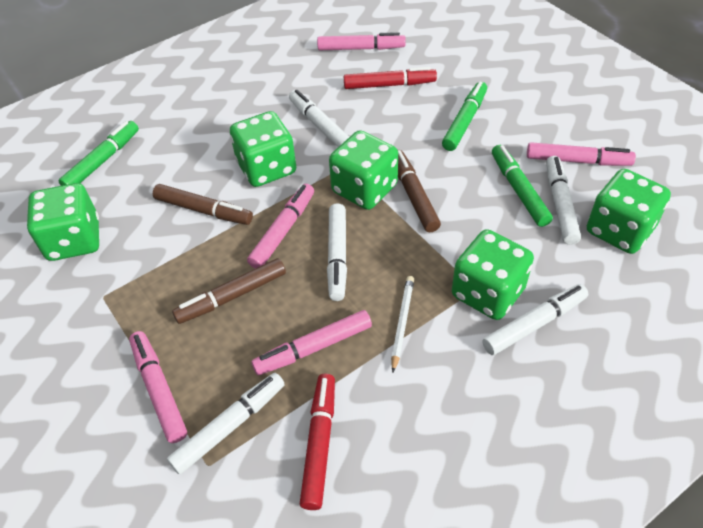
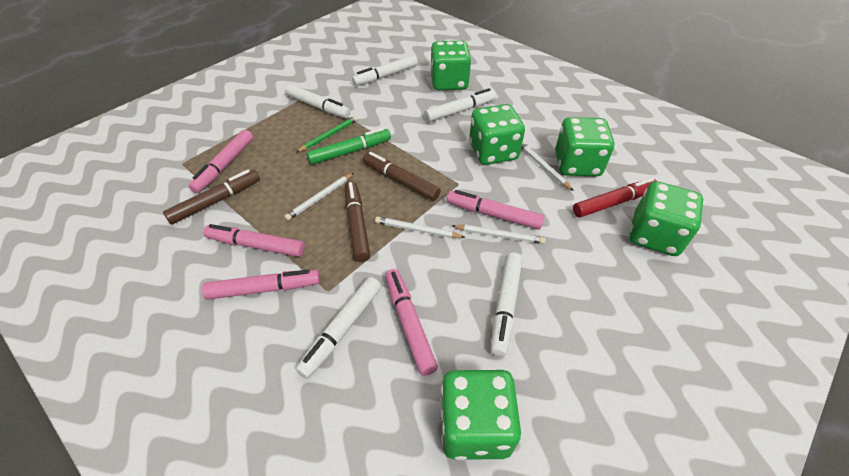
green marker: 3 -> 1
green pencil: 0 -> 1
red marker: 2 -> 1
white pencil: 1 -> 4

